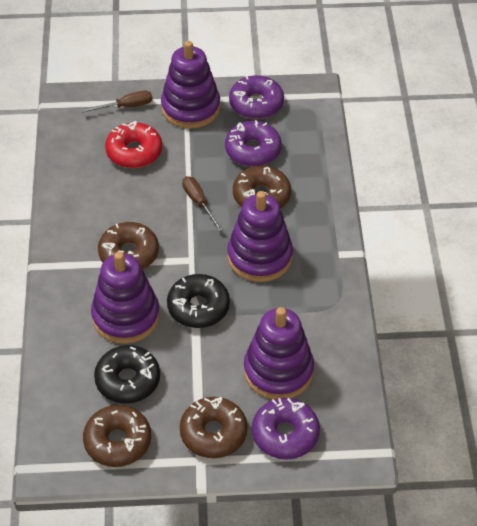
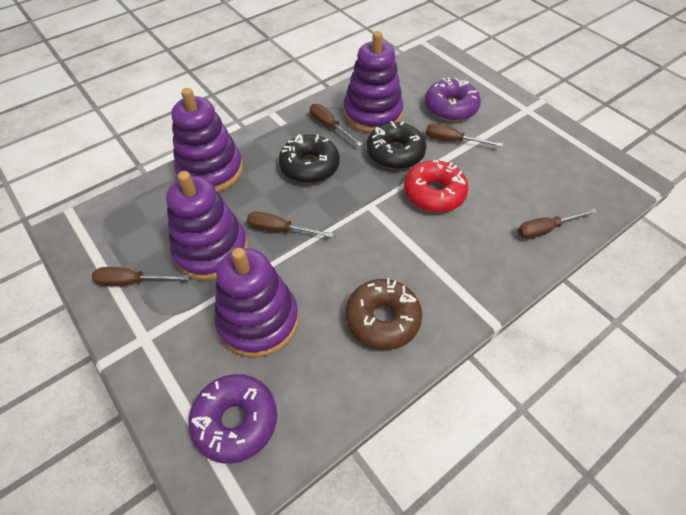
brown donut: 4 -> 1
brown screwdriver: 2 -> 5
purple donut: 3 -> 2

